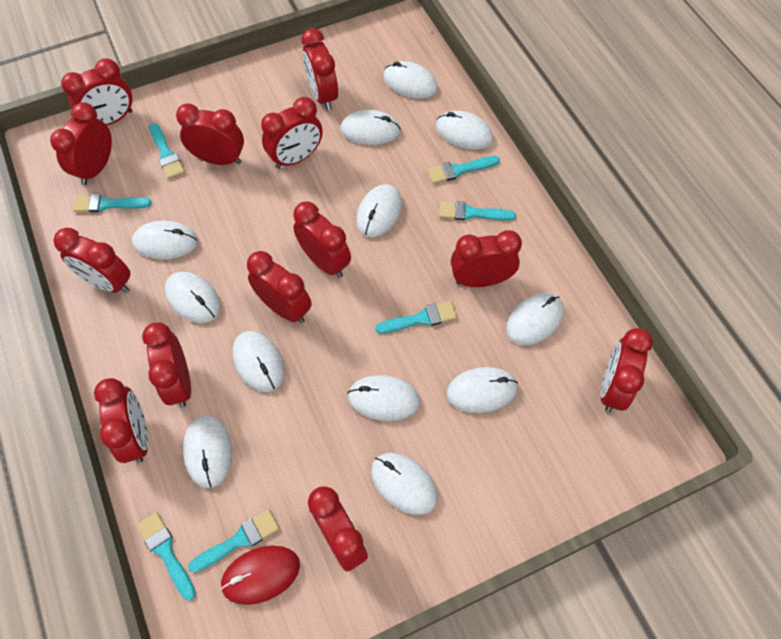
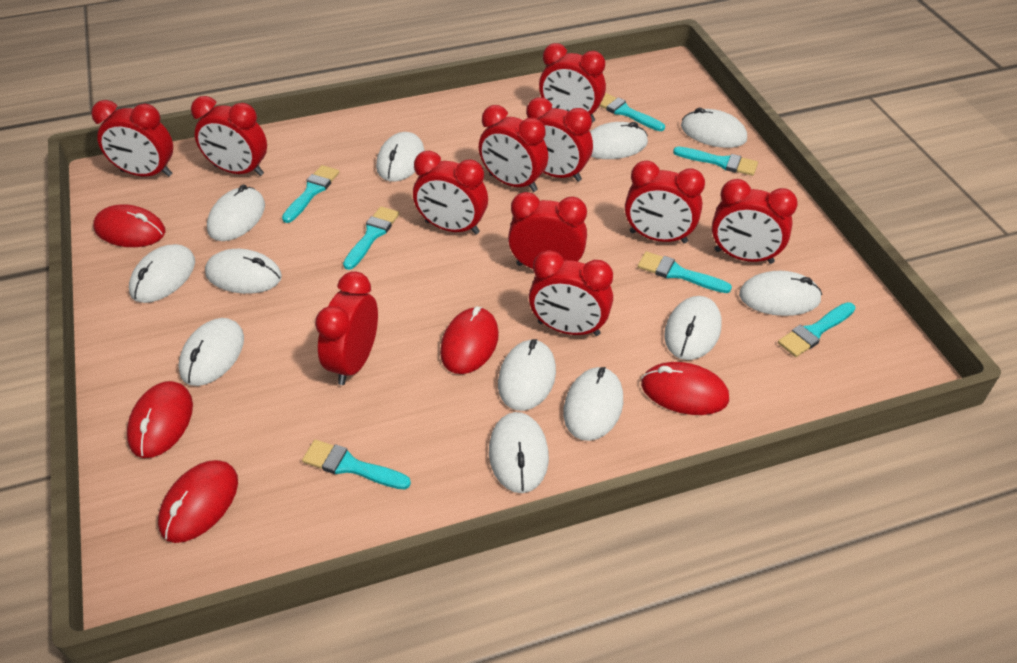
red clock: 13 -> 11
red mouse: 1 -> 5

